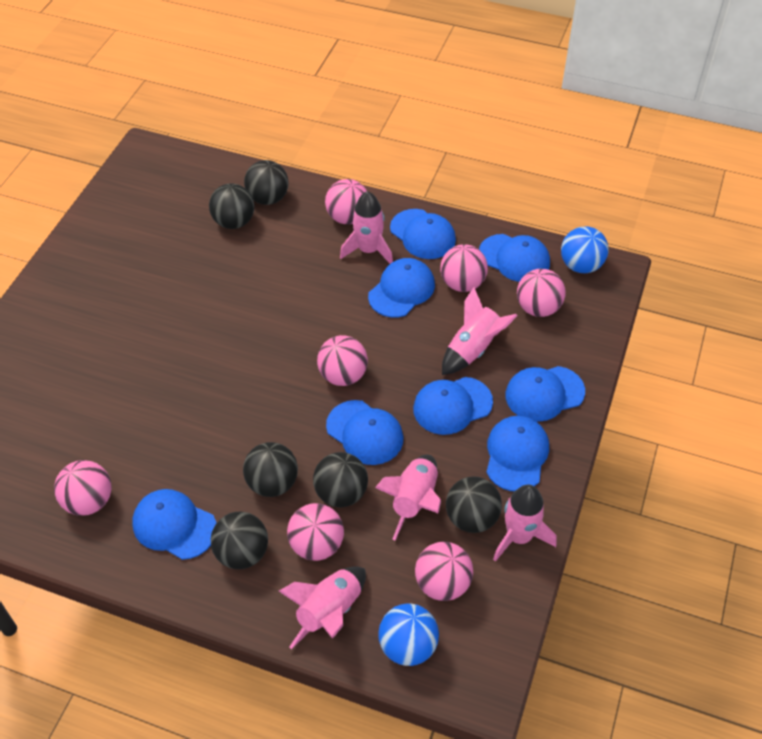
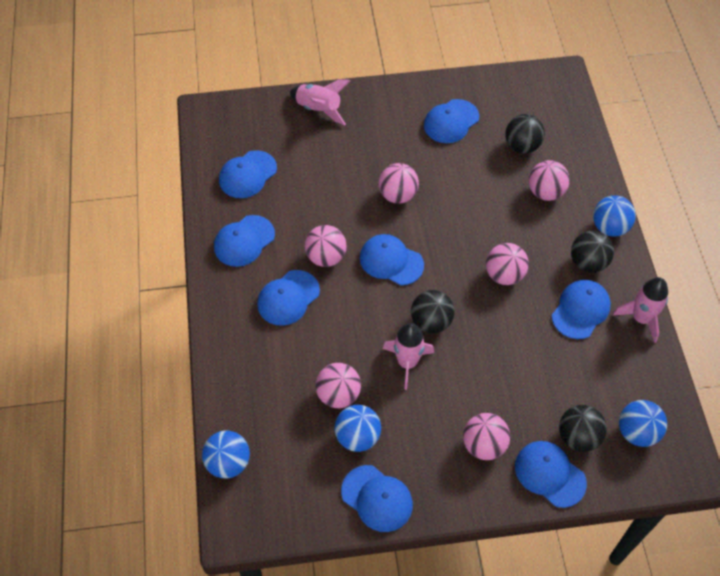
black ball: 6 -> 4
blue ball: 2 -> 4
pink ball: 7 -> 6
pink rocket: 5 -> 3

